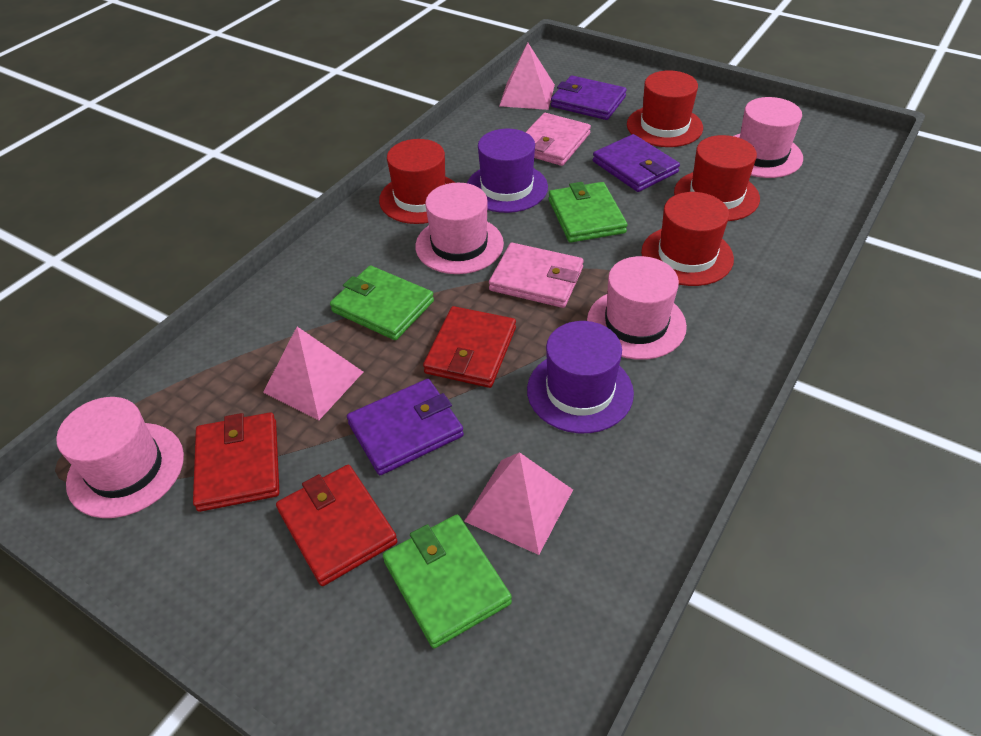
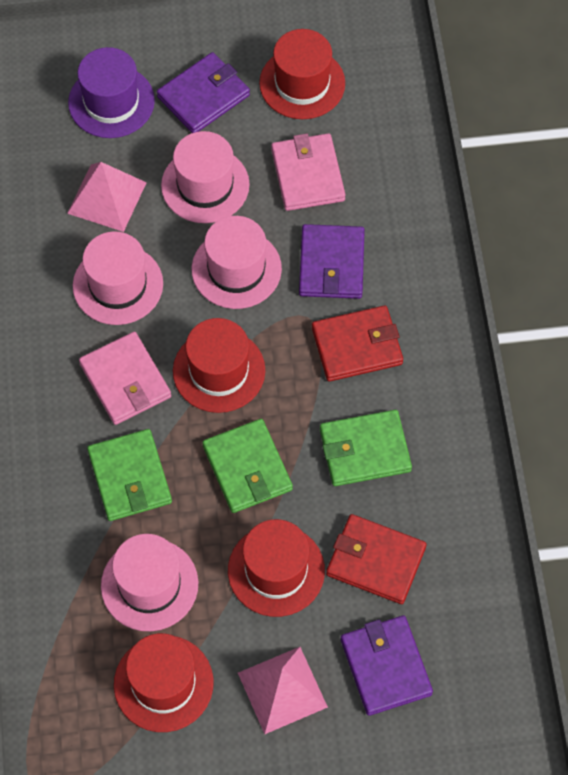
pink pyramid: 3 -> 2
purple hat: 2 -> 1
red wallet: 3 -> 2

